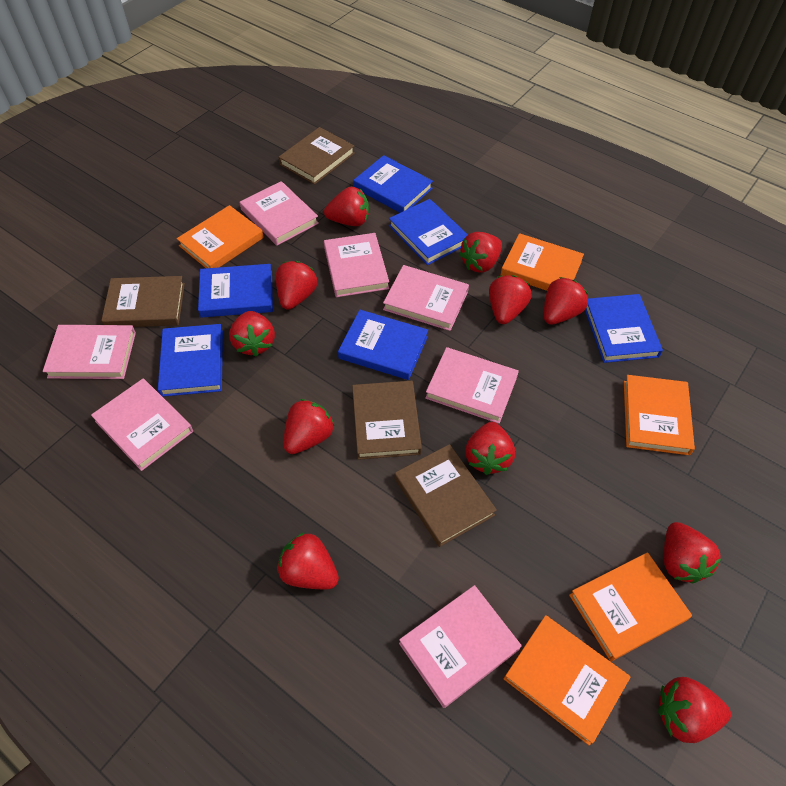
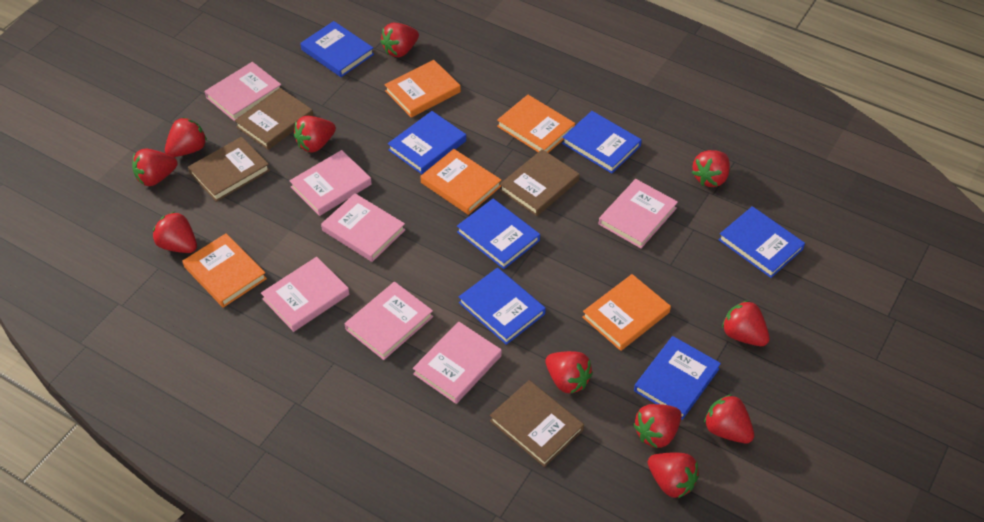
blue book: 6 -> 7

